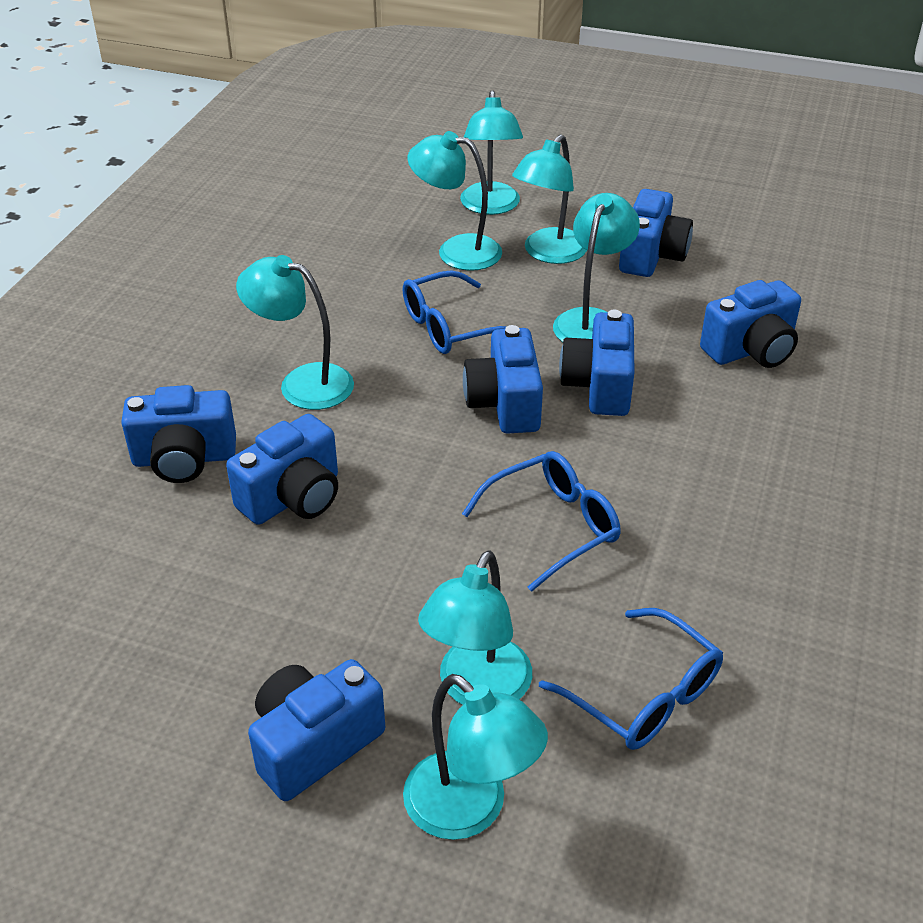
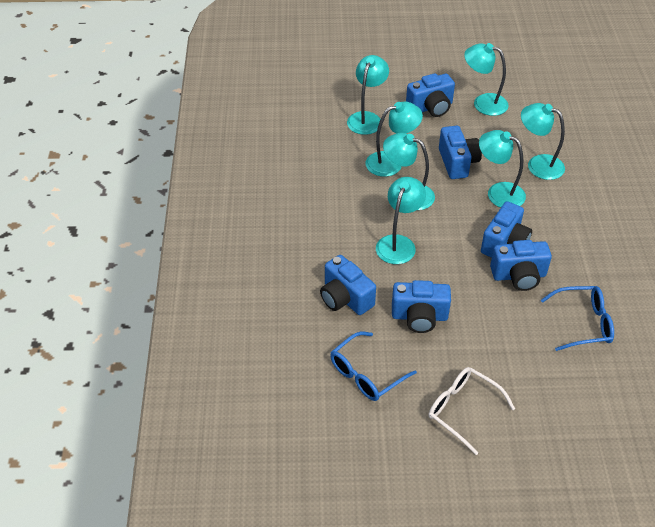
blue camera: 7 -> 6
blue glasses: 3 -> 2
white glasses: 0 -> 1

